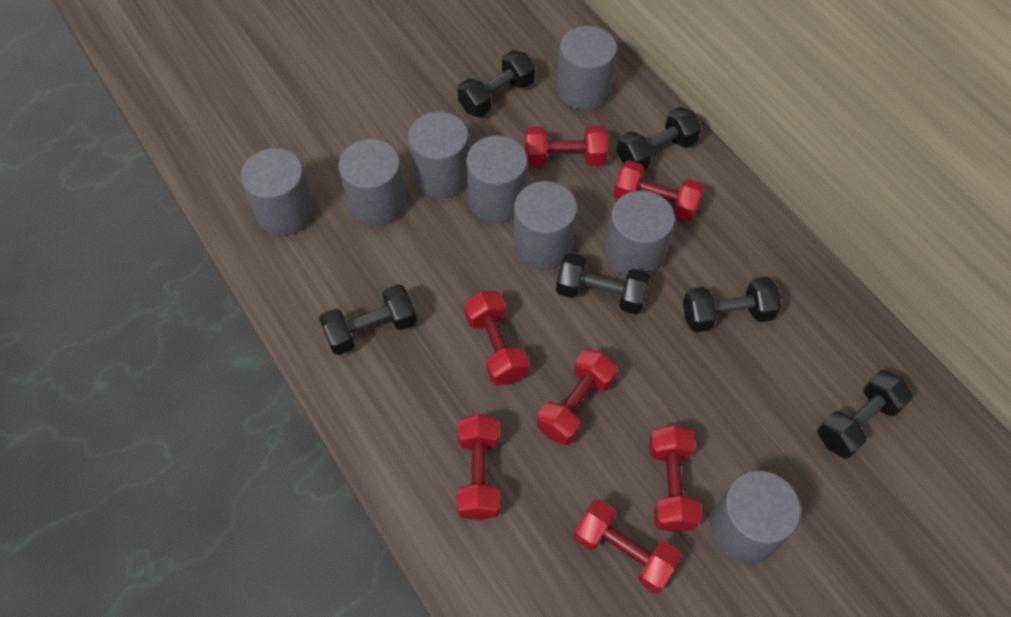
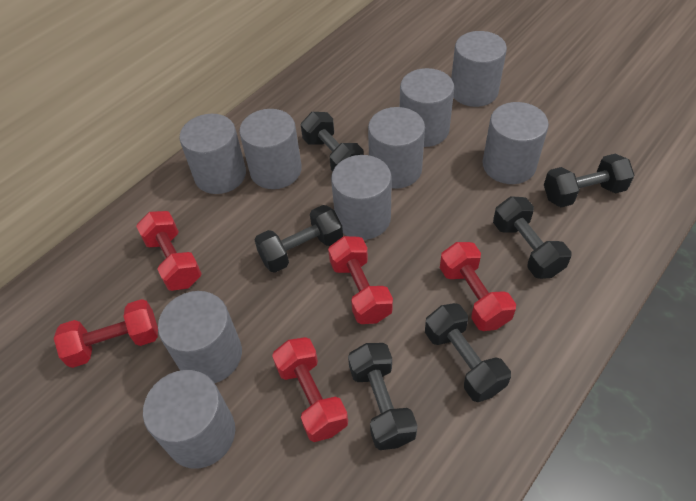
grey cylinder: 8 -> 9
red dumbbell: 7 -> 5

